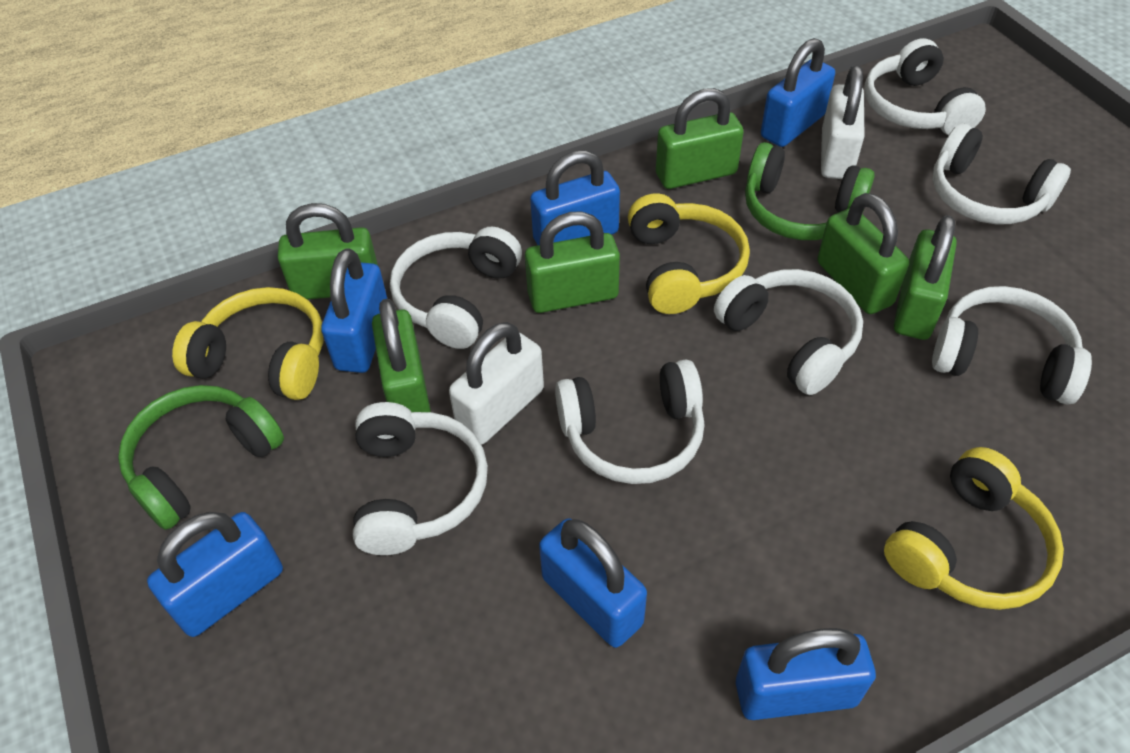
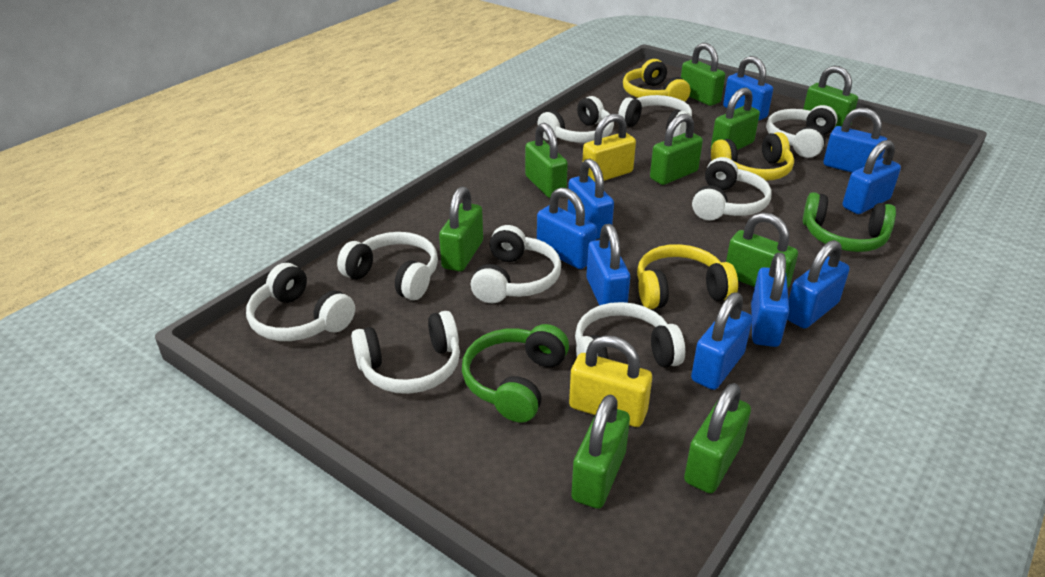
blue padlock: 6 -> 9
green padlock: 6 -> 9
white headphones: 7 -> 9
white padlock: 2 -> 0
yellow padlock: 0 -> 2

